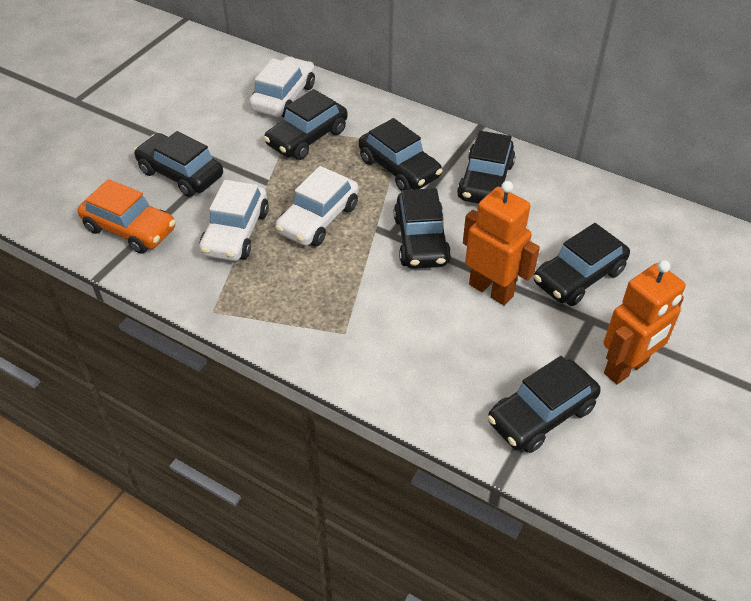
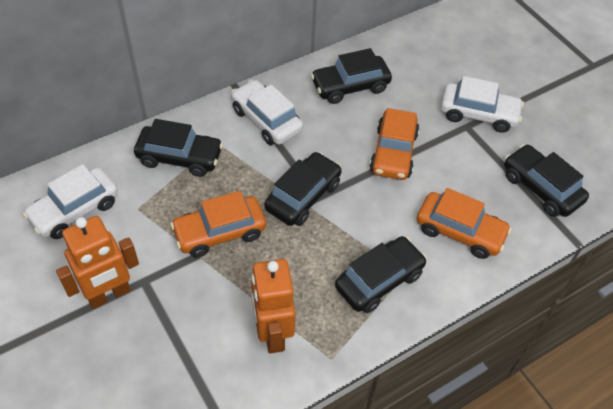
black car: 7 -> 5
orange car: 1 -> 3

